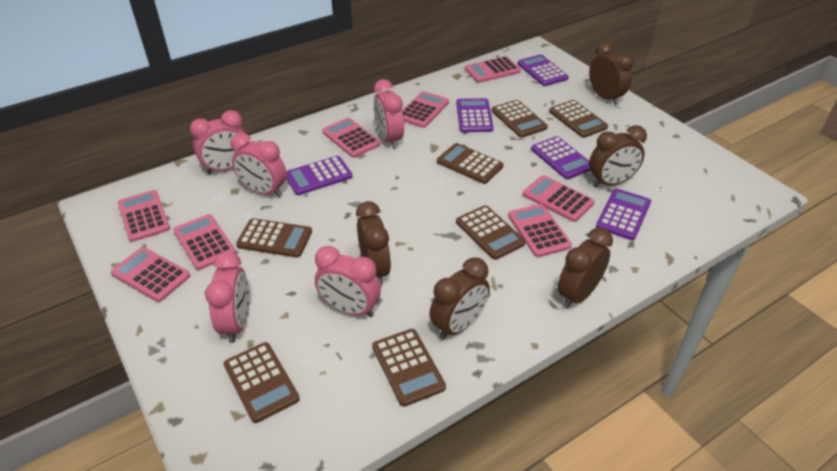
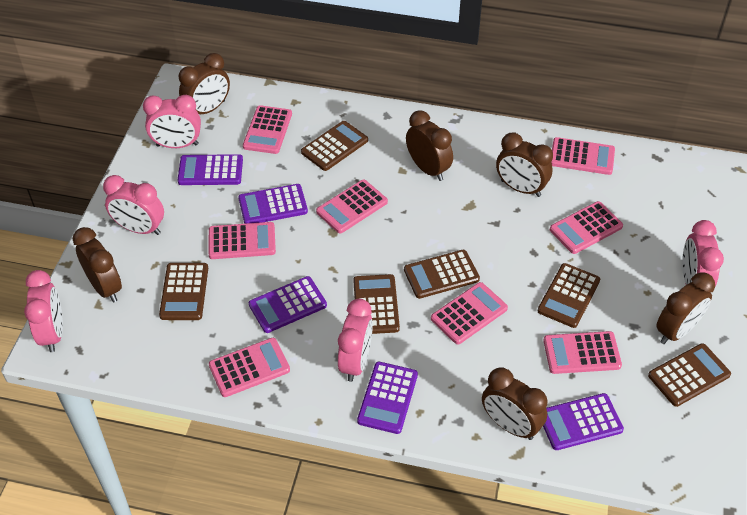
brown calculator: 7 -> 6
brown clock: 5 -> 6

